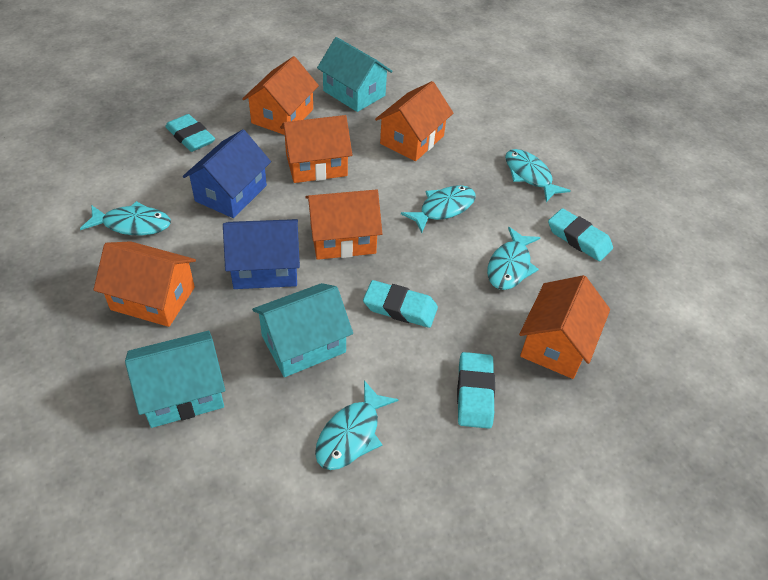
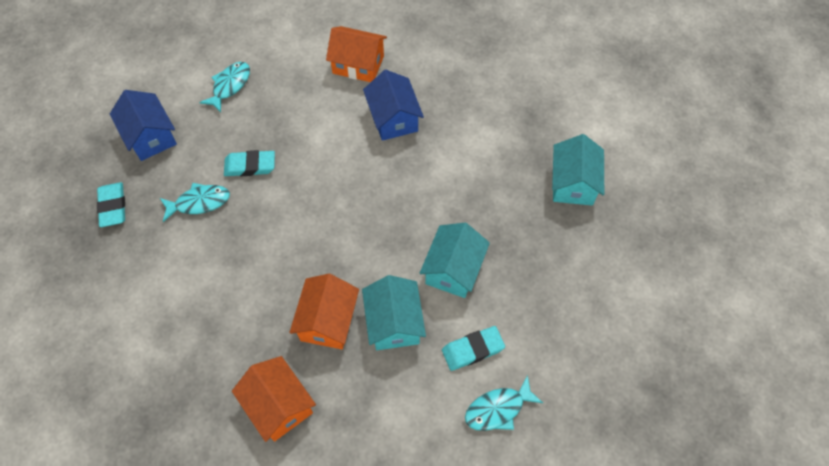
orange house: 6 -> 3
turquoise eraser: 4 -> 3
turquoise fish: 5 -> 3

